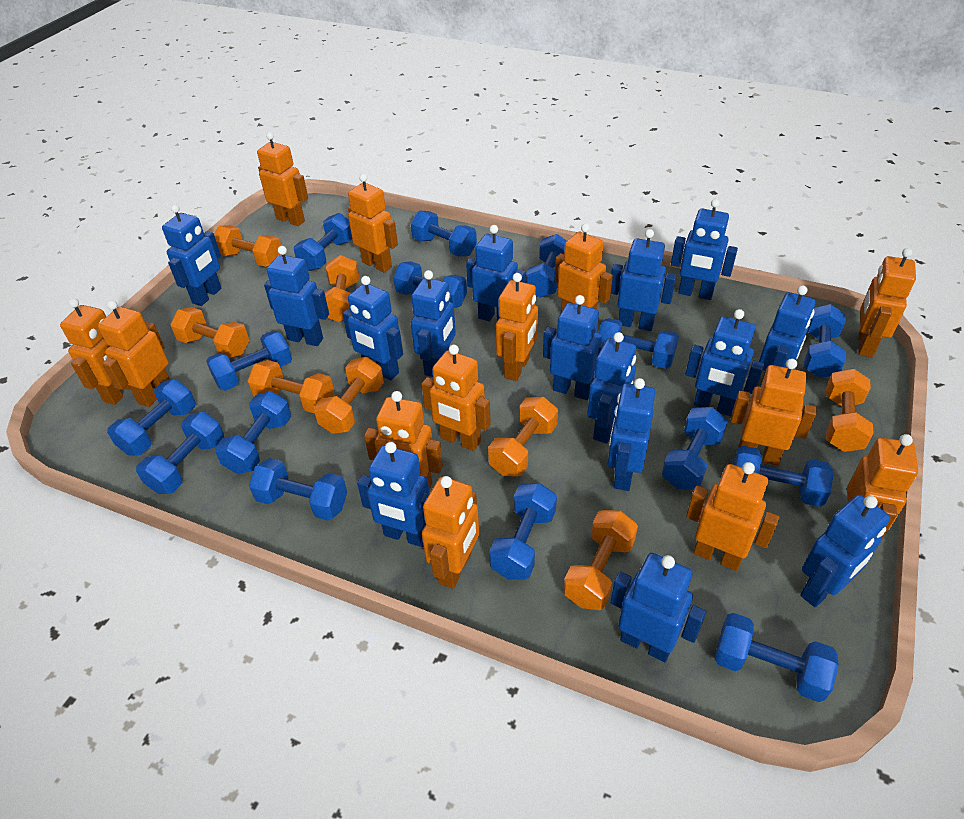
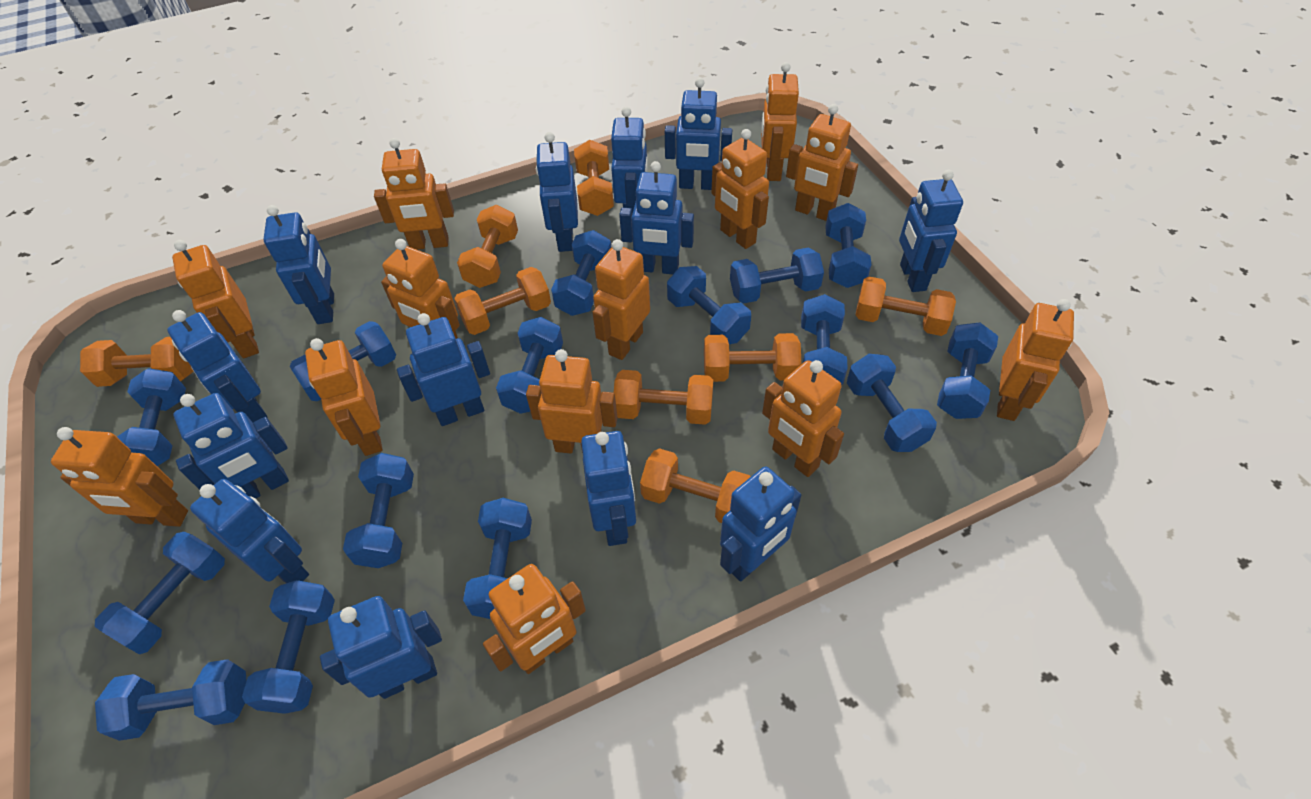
blue robot: 15 -> 13

